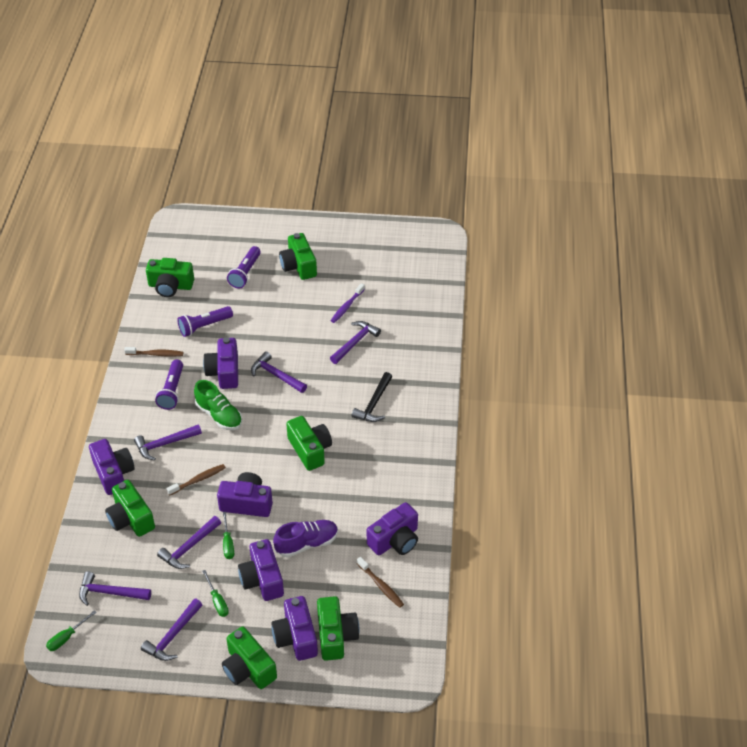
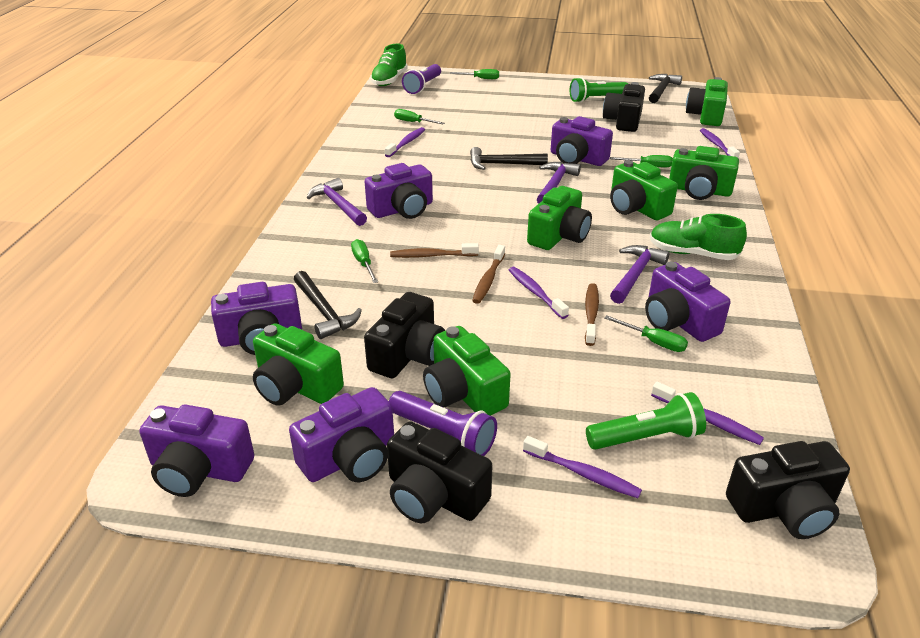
black camera: 0 -> 4
black hammer: 1 -> 3
green flashlight: 0 -> 2
green screwdriver: 3 -> 5
green shoe: 1 -> 2
purple flashlight: 3 -> 2
purple hammer: 6 -> 3
purple shoe: 1 -> 0
purple toothbrush: 1 -> 5

